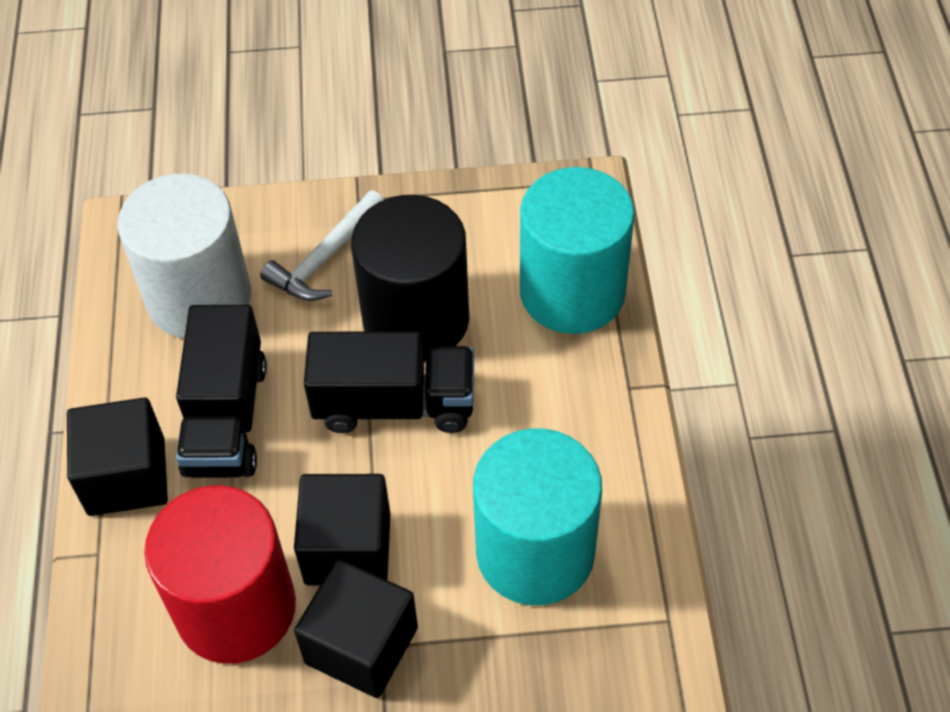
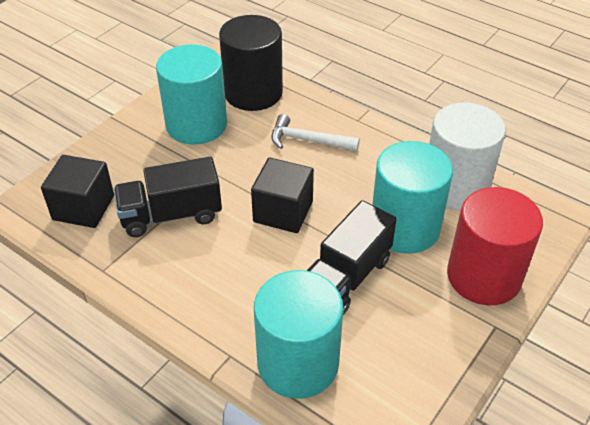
black cube: 3 -> 2
turquoise cylinder: 2 -> 3

